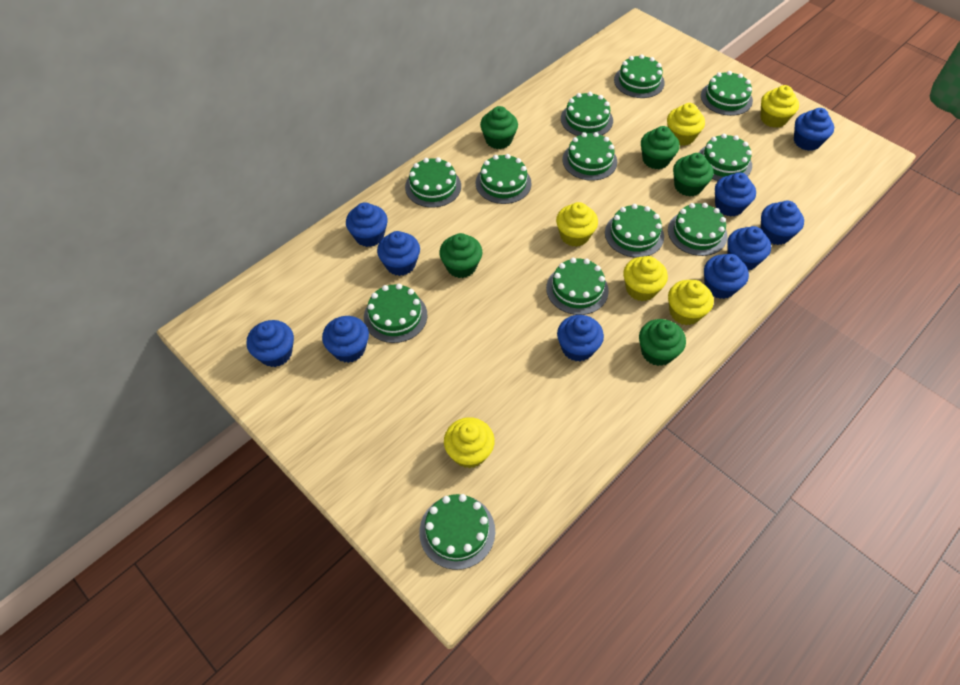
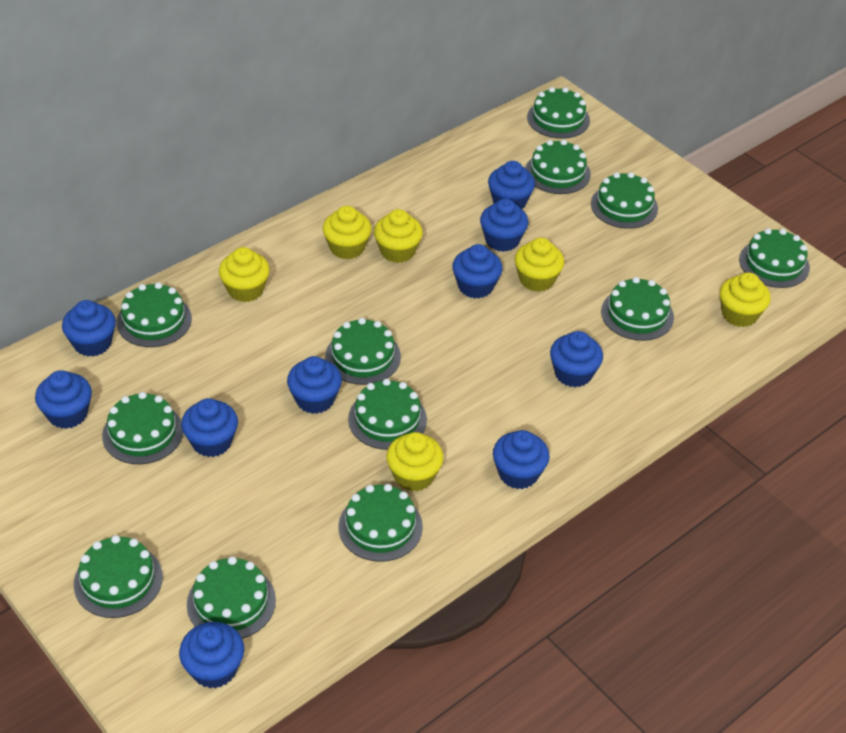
green cupcake: 5 -> 0

